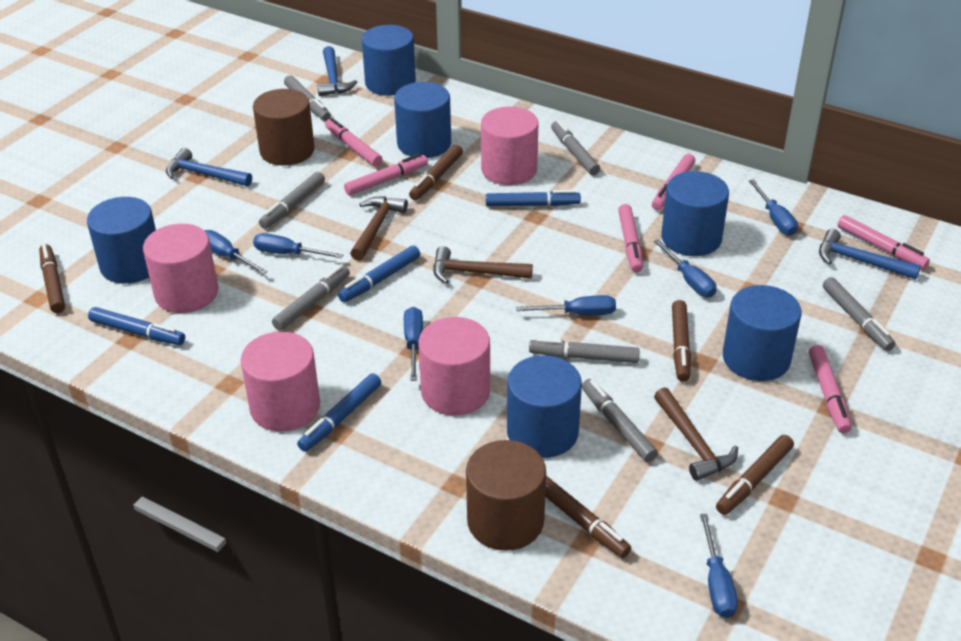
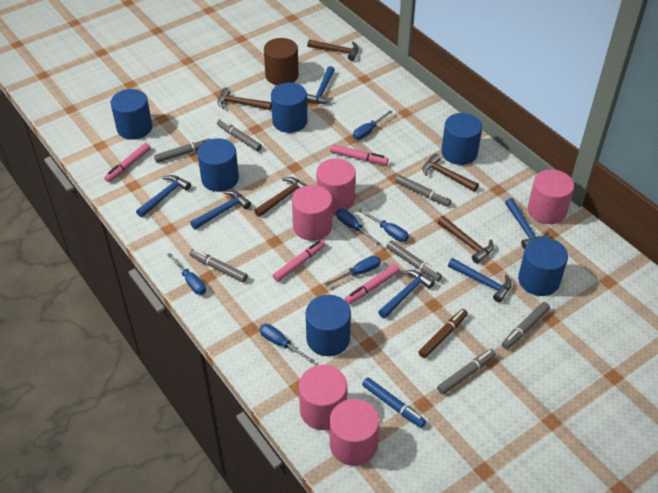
blue hammer: 3 -> 6
blue marker: 4 -> 1
blue screwdriver: 7 -> 6
brown cylinder: 2 -> 1
brown hammer: 3 -> 5
brown marker: 5 -> 1
pink cylinder: 4 -> 5
pink marker: 6 -> 4

